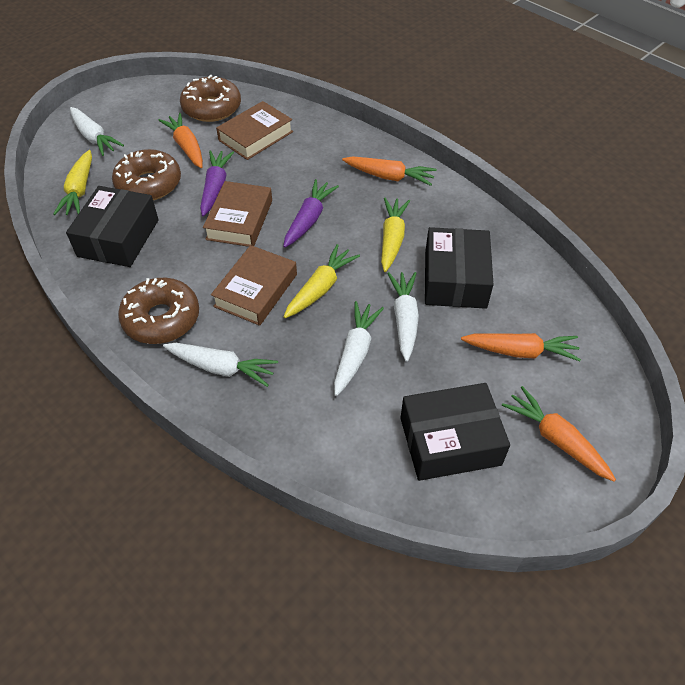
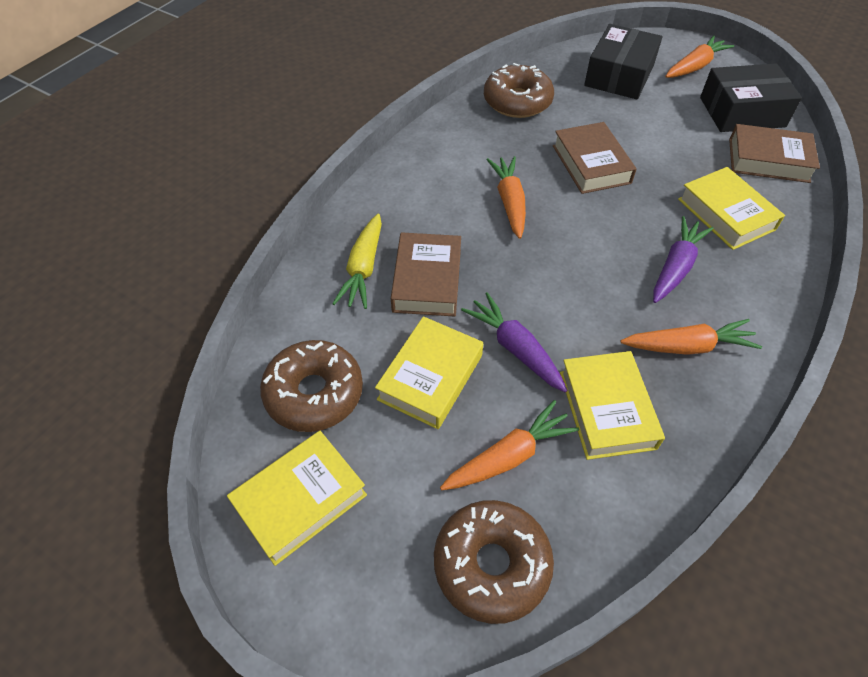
black box: 3 -> 2
white carrot: 4 -> 0
yellow book: 0 -> 4
yellow carrot: 3 -> 1

